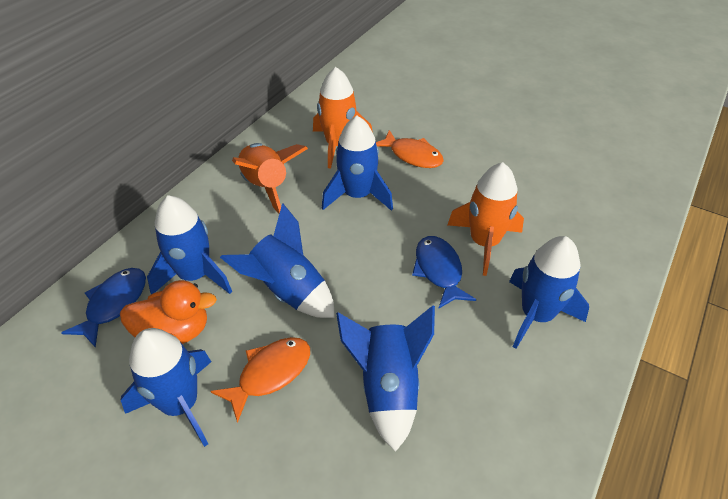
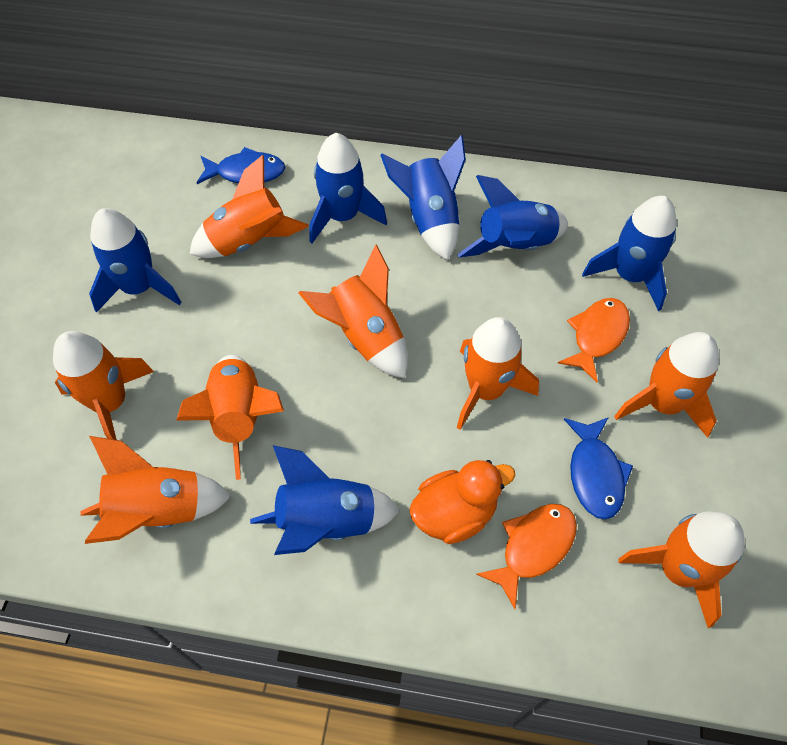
orange rocket: 3 -> 8

